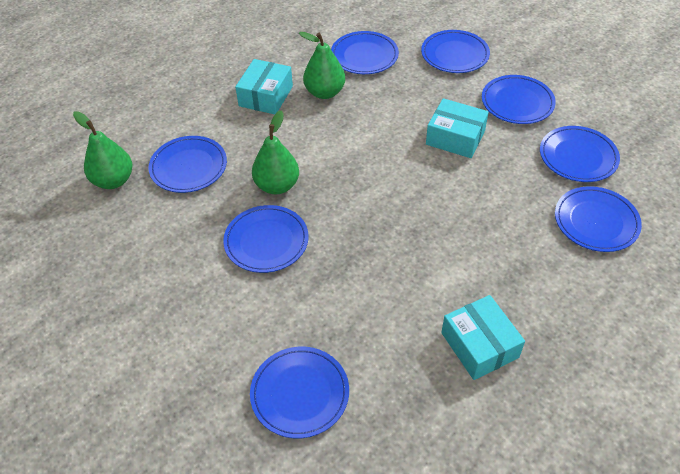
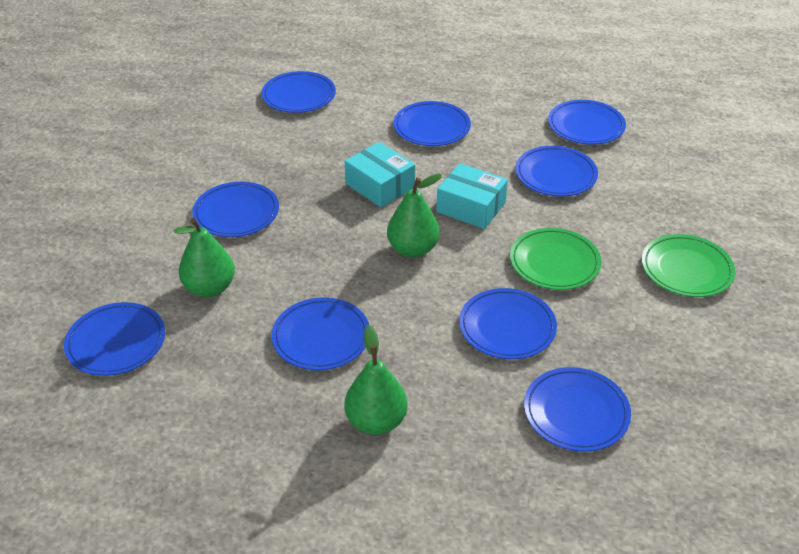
blue plate: 8 -> 9
green plate: 0 -> 2
turquoise box: 3 -> 2

